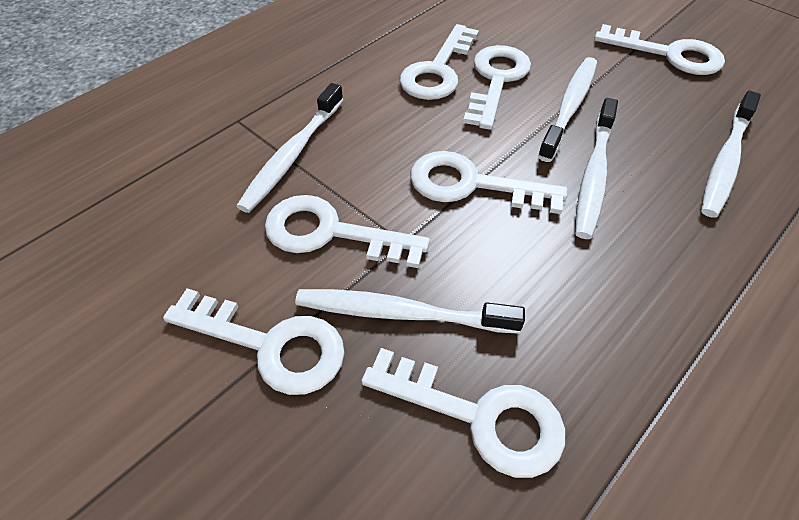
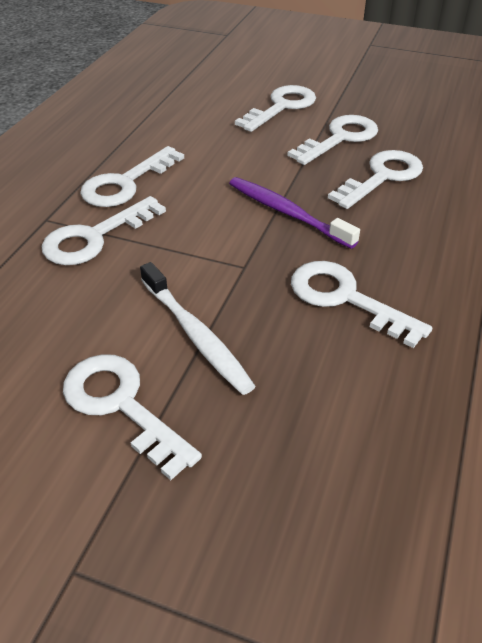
purple toothbrush: 0 -> 1
white toothbrush: 5 -> 1

